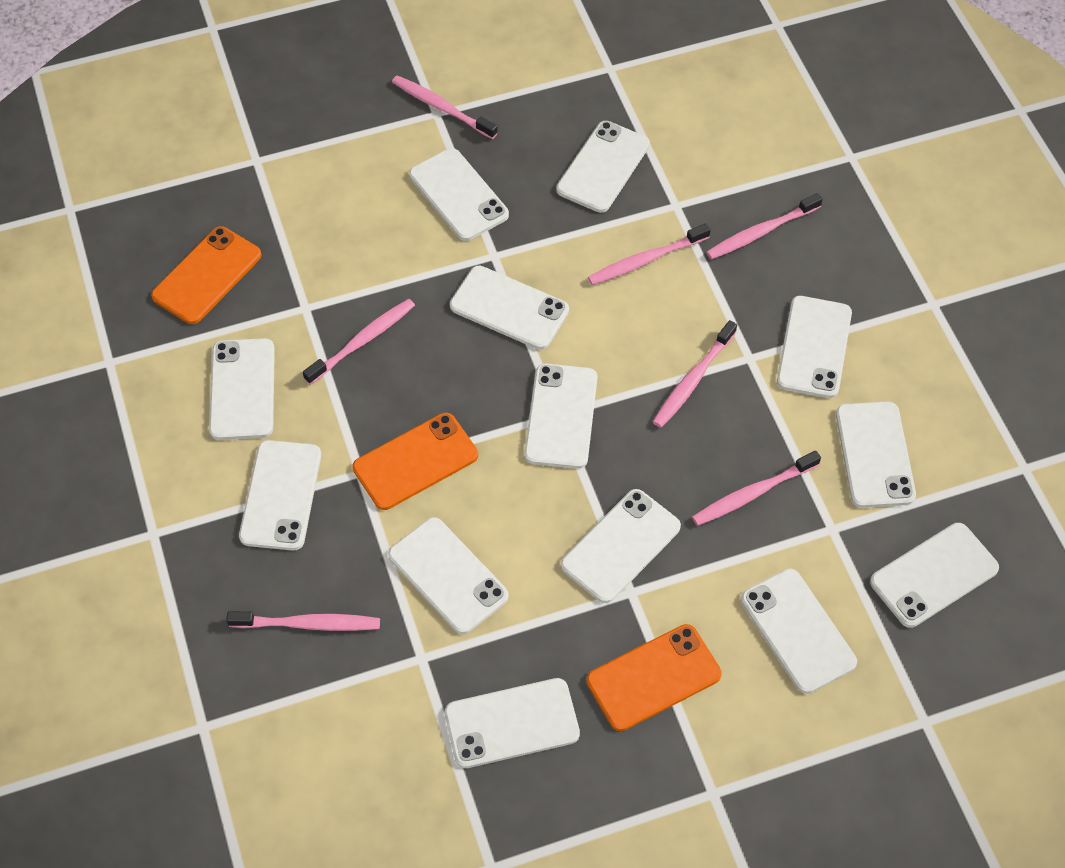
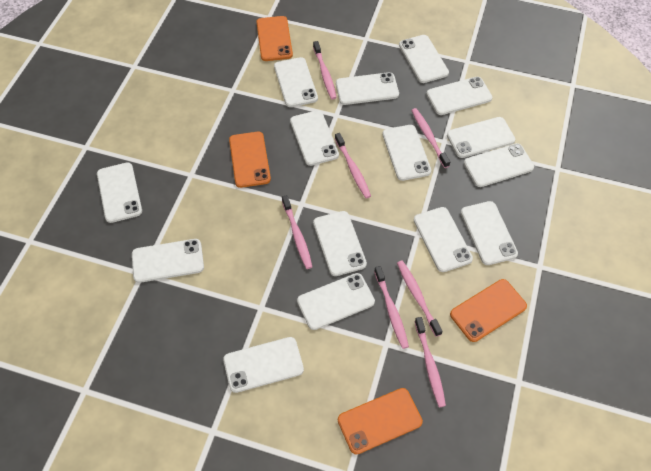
orange phone: 3 -> 4
white phone: 13 -> 15

